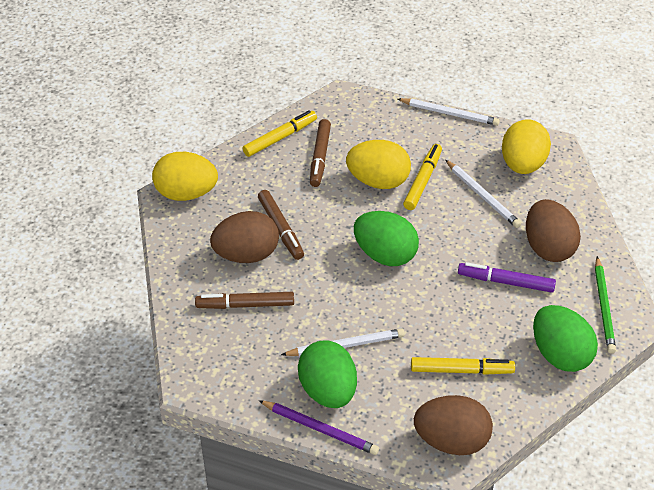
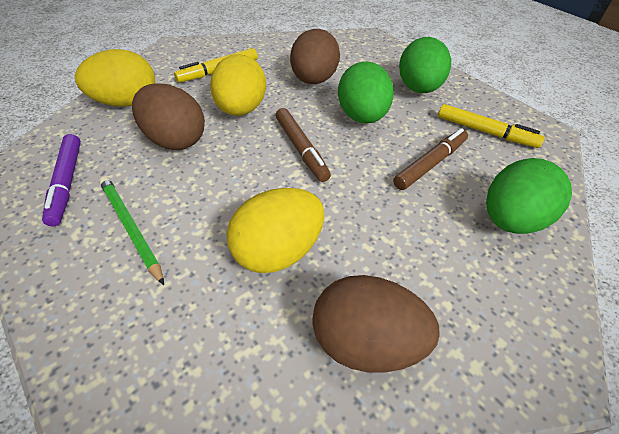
brown marker: 3 -> 2
purple pencil: 1 -> 0
white pencil: 3 -> 0
yellow marker: 3 -> 2

